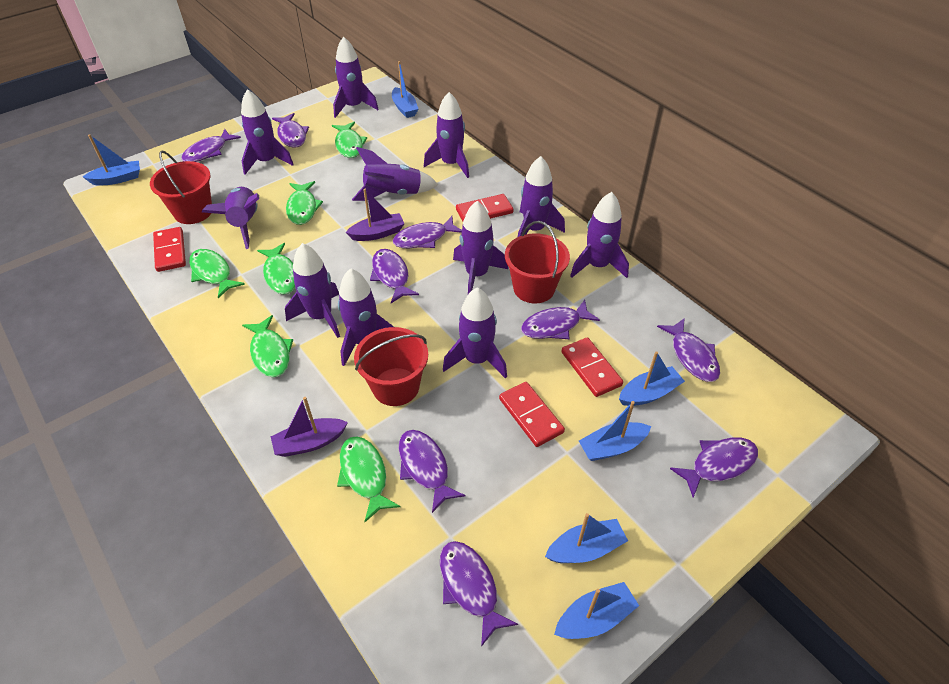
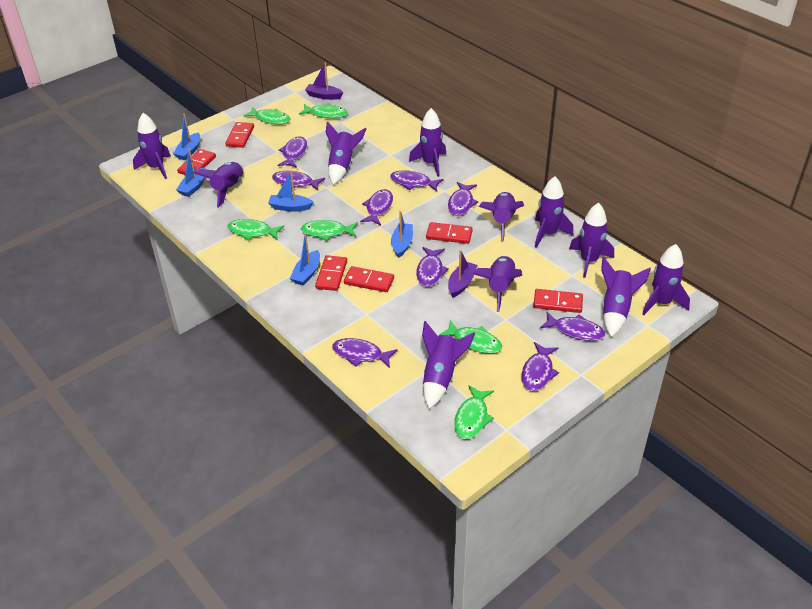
blue boat: 6 -> 5
red bucket: 3 -> 0
red domino: 4 -> 6

